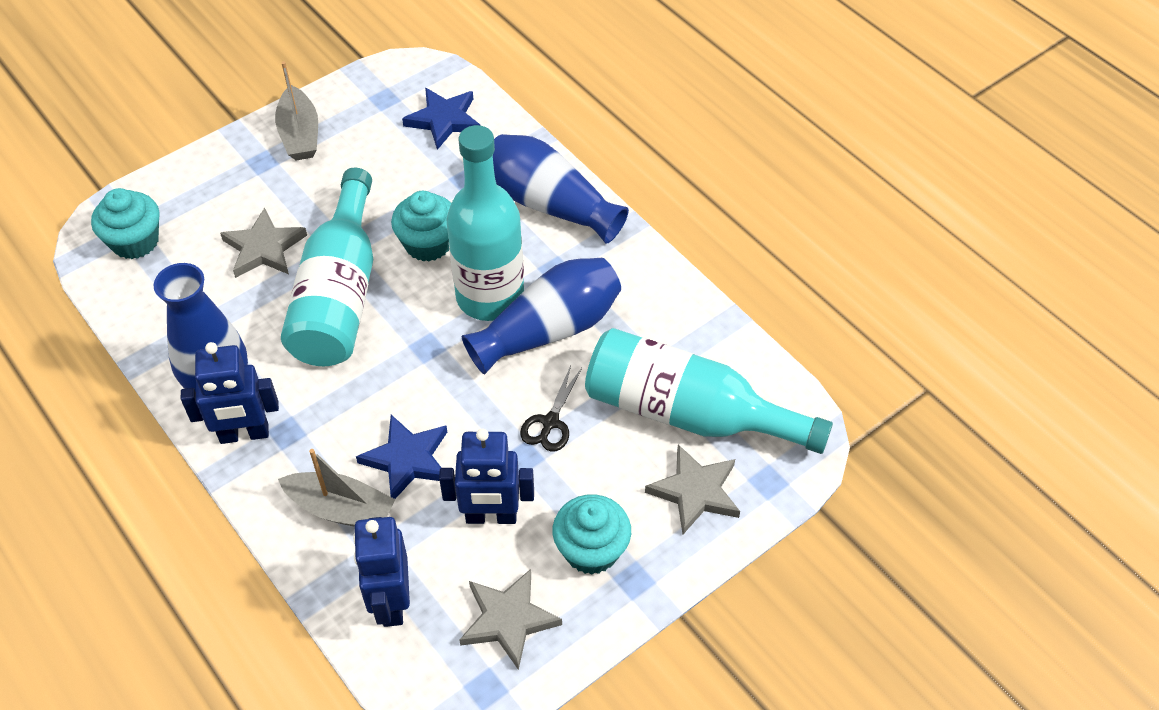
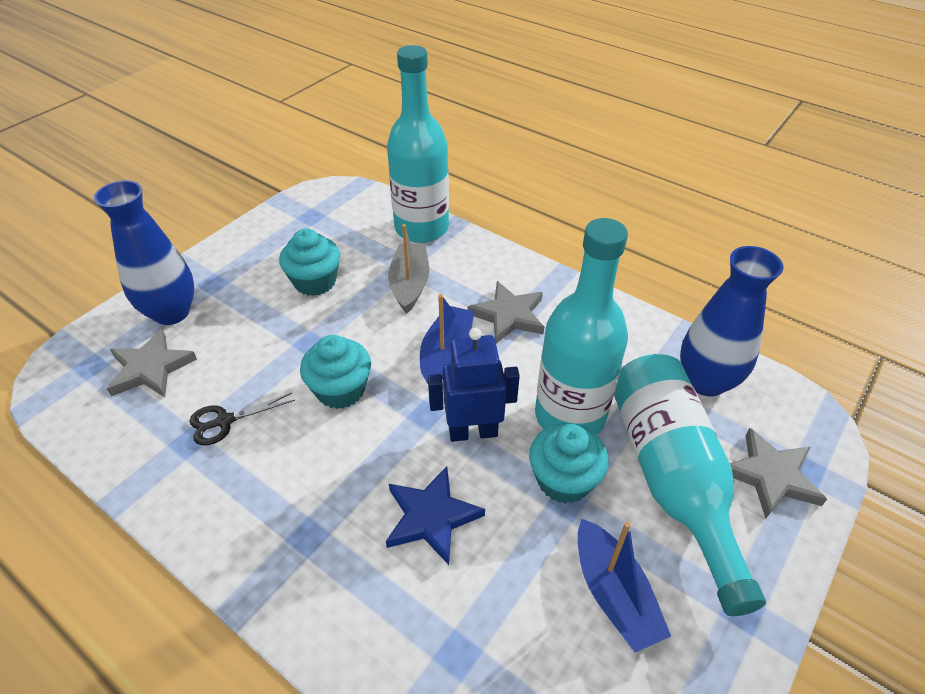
blue boat: 0 -> 2
blue robot: 3 -> 1
blue star: 2 -> 1
blue vase: 3 -> 2
grey boat: 2 -> 1

